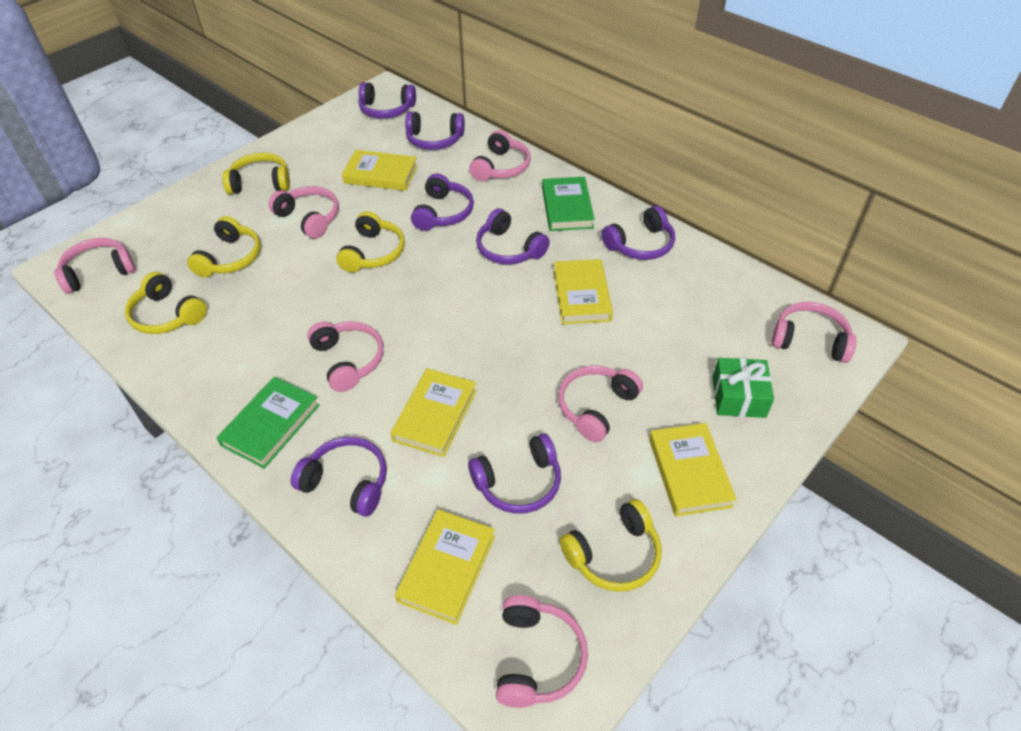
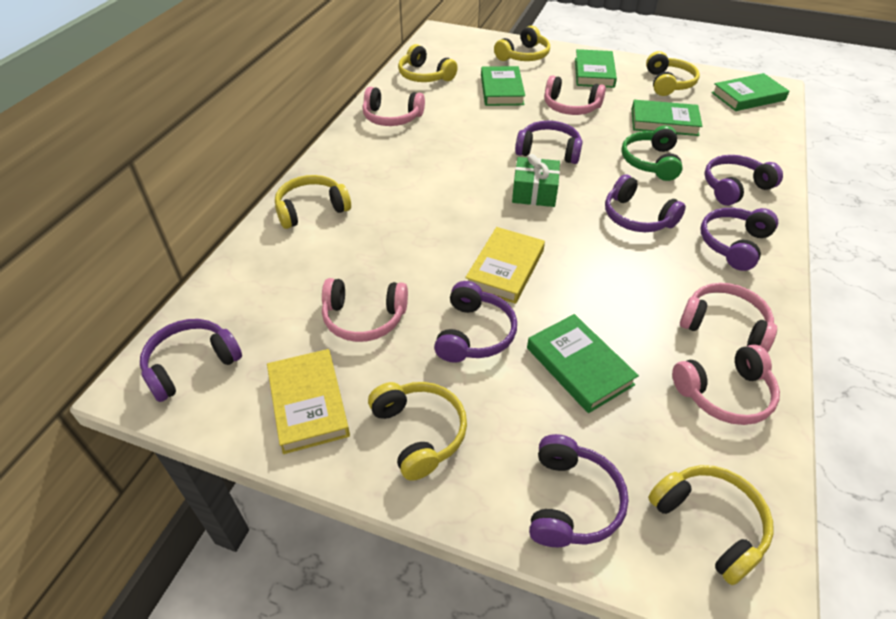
green book: 2 -> 5
green headphones: 0 -> 1
pink headphones: 7 -> 5
yellow book: 5 -> 2
yellow headphones: 5 -> 6

